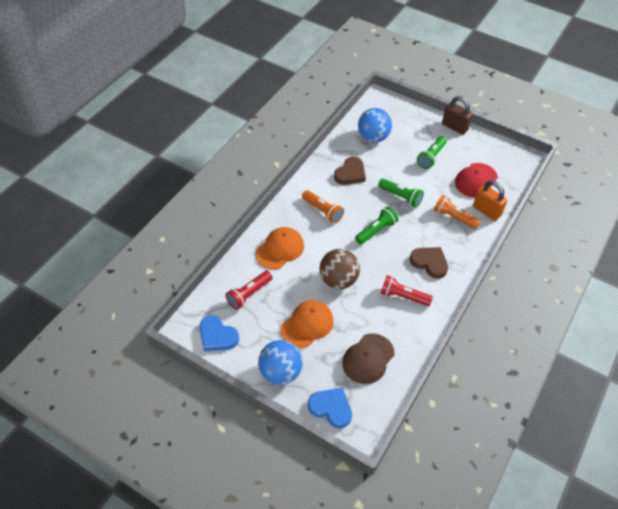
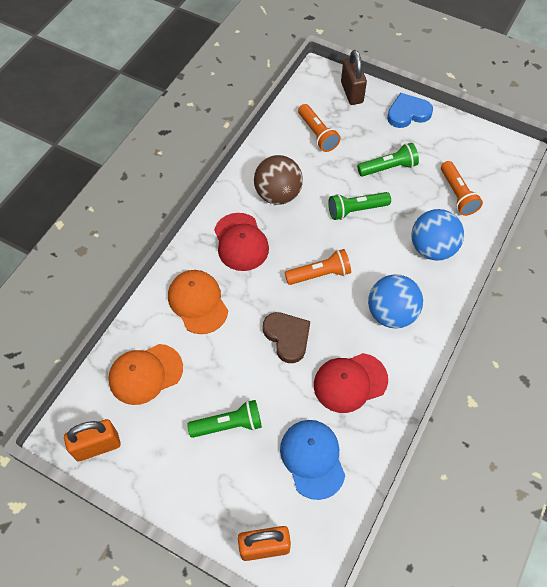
blue cap: 0 -> 1
blue heart: 2 -> 1
brown cap: 1 -> 0
brown heart: 2 -> 1
orange flashlight: 2 -> 3
orange padlock: 1 -> 2
red cap: 1 -> 2
red flashlight: 2 -> 0

